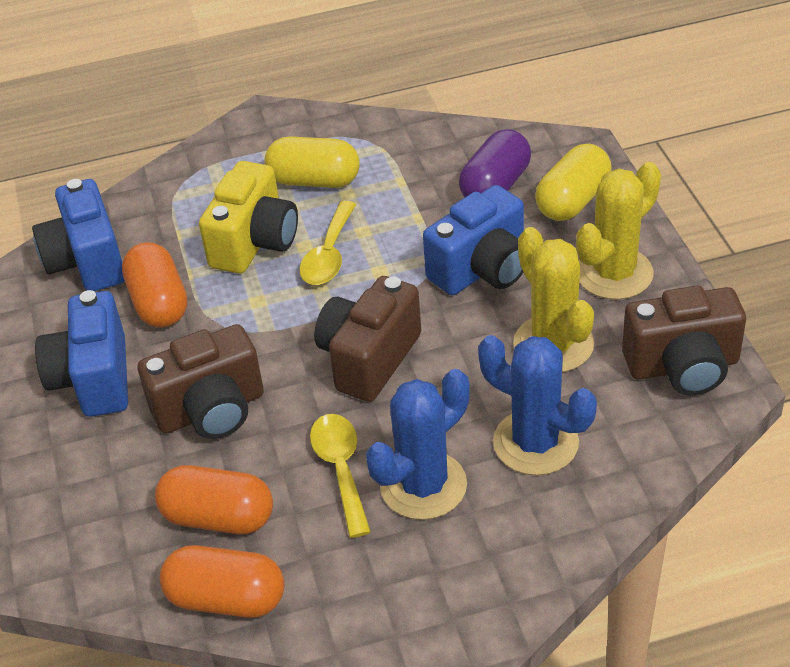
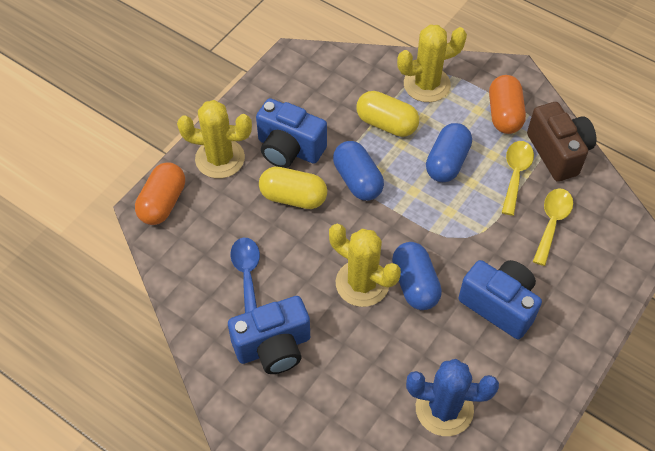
blue cactus: 2 -> 1
blue capsule: 0 -> 3
blue spoon: 0 -> 1
brown camera: 3 -> 1
orange capsule: 3 -> 2
purple capsule: 1 -> 0
yellow cactus: 2 -> 3
yellow camera: 1 -> 0

